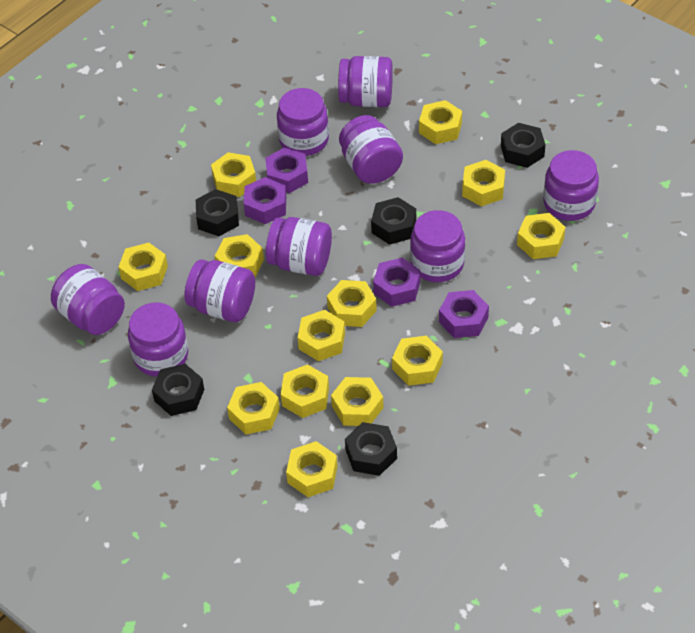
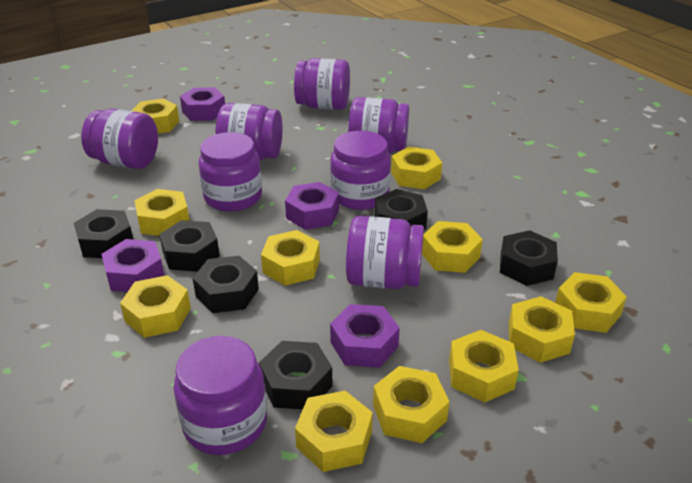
black nut: 5 -> 6
purple jar: 9 -> 8
yellow nut: 13 -> 11

